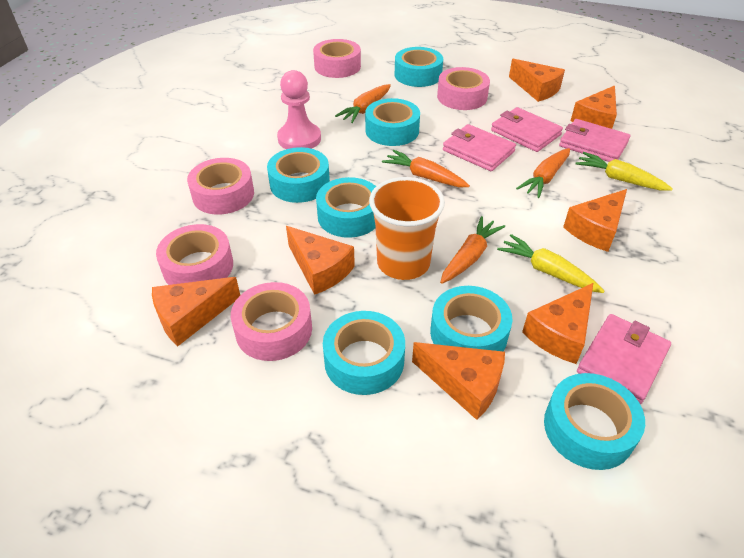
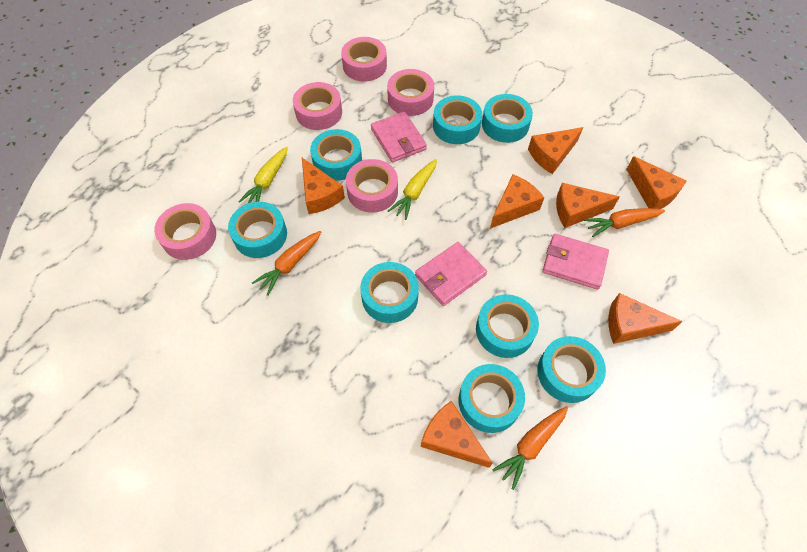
orange carrot: 4 -> 3
orange cup: 1 -> 0
pink pawn: 1 -> 0
pink wallet: 4 -> 3
turquoise tape: 7 -> 8

